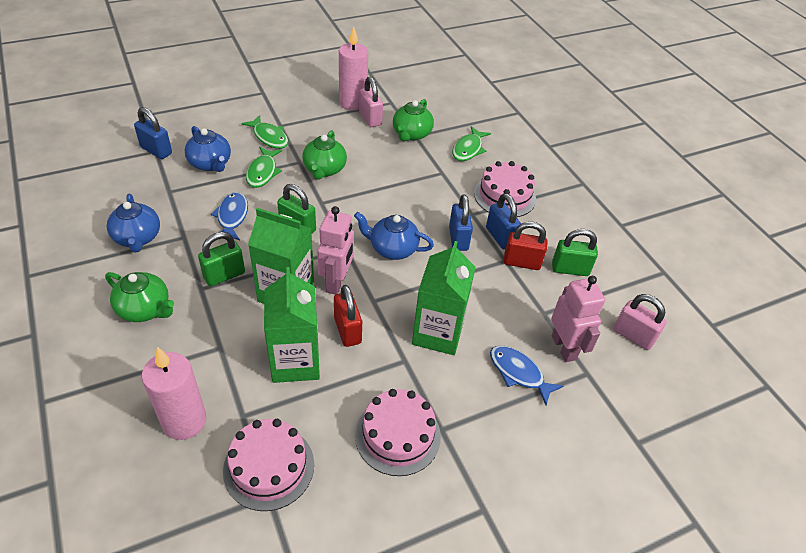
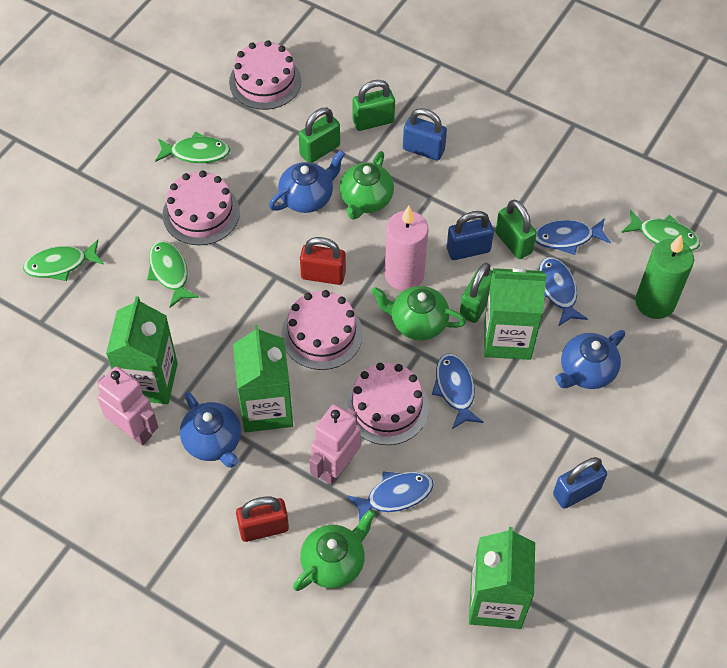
blue fish: 2 -> 4
green candle: 0 -> 1
green carton: 3 -> 4
green fish: 3 -> 4
green padlock: 3 -> 4
pink cake: 3 -> 4
pink candle: 2 -> 1
pink padlock: 2 -> 0

